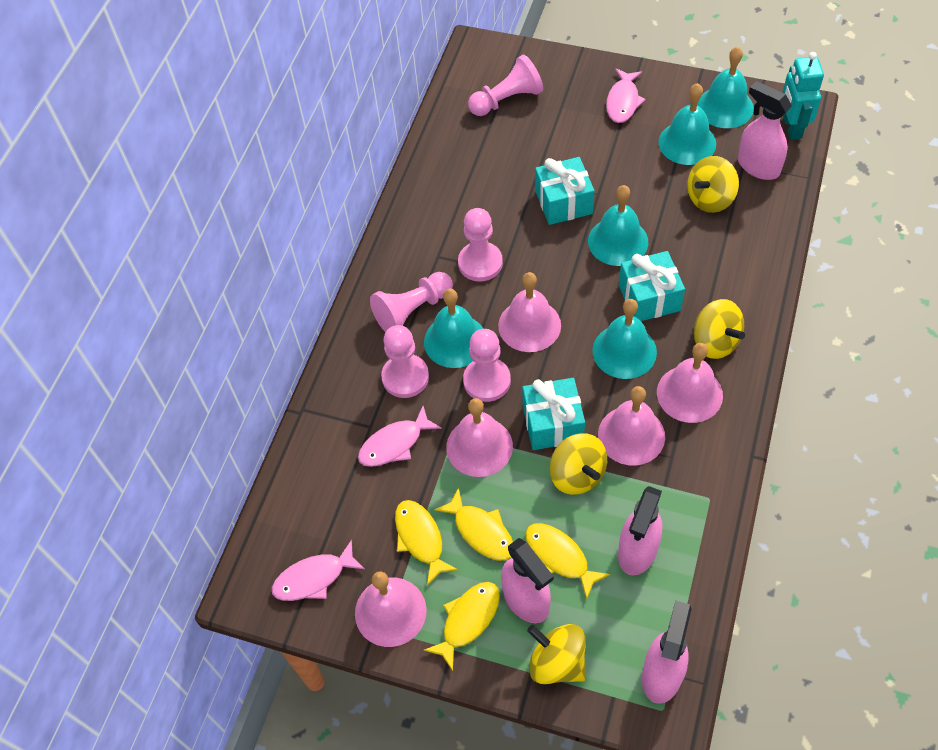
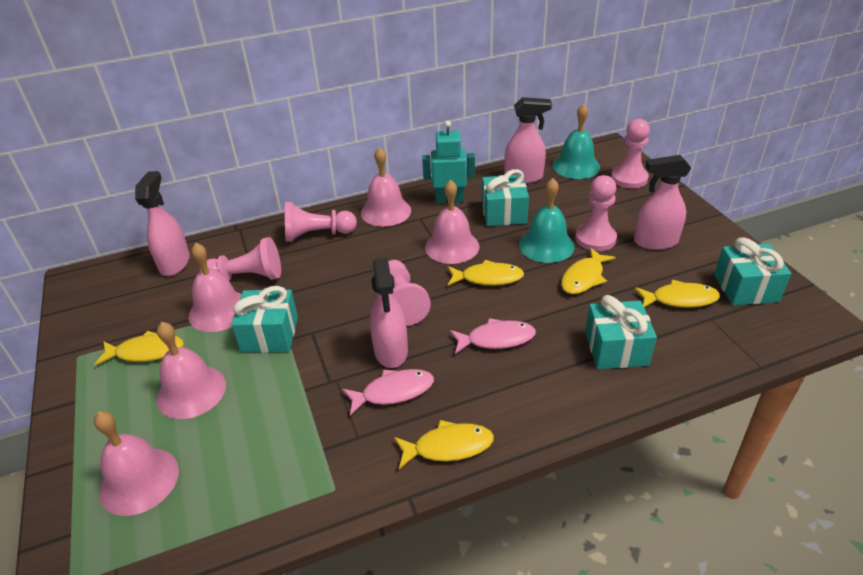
pink fish: 3 -> 2
turquoise bell: 5 -> 2
turquoise gift: 3 -> 4
yellow fish: 4 -> 5
yellow spinning top: 4 -> 0

